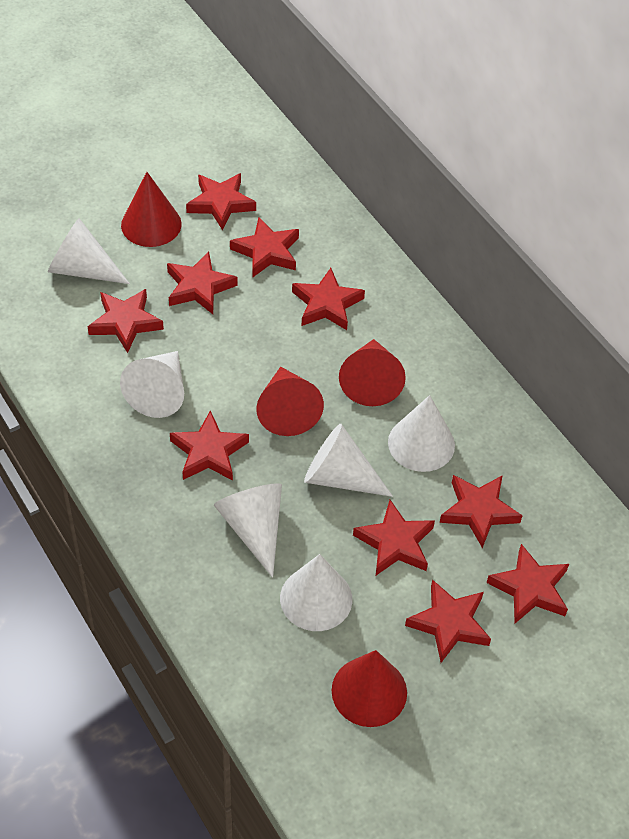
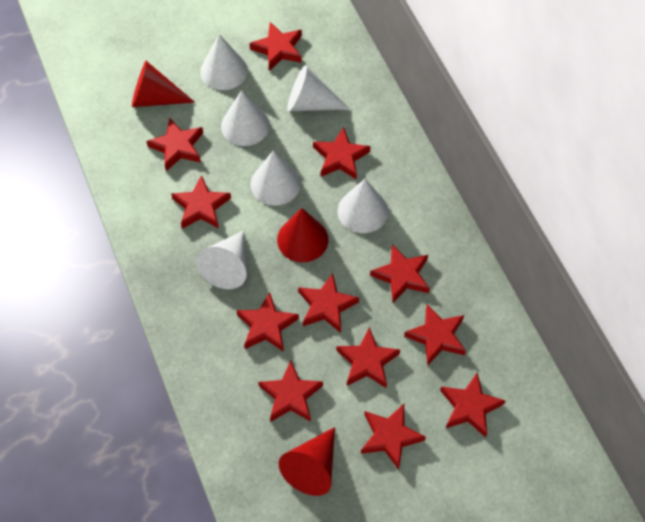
red cone: 4 -> 3
red star: 10 -> 12

